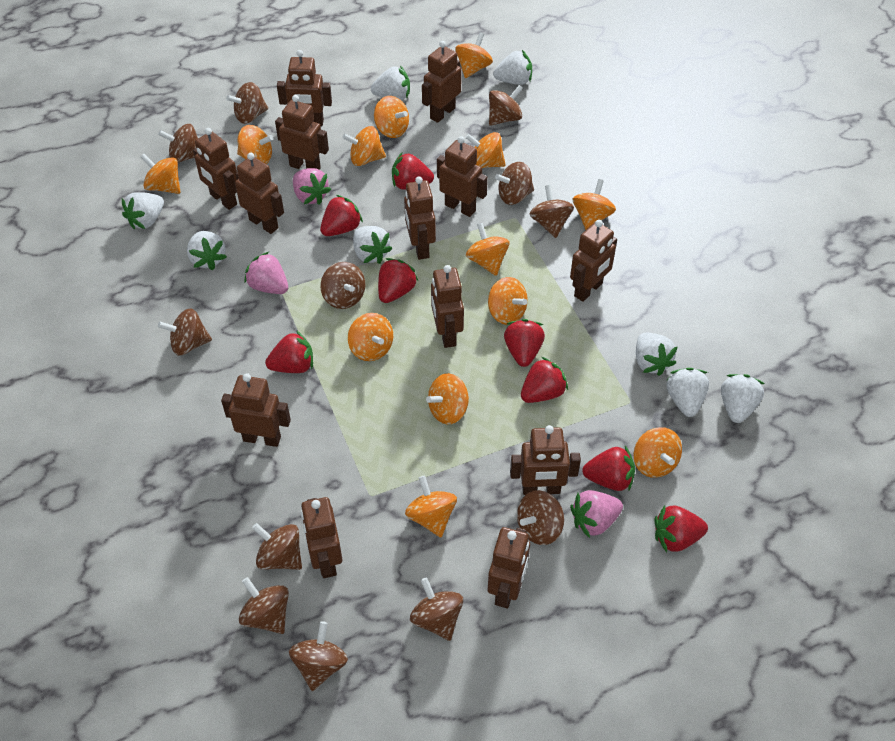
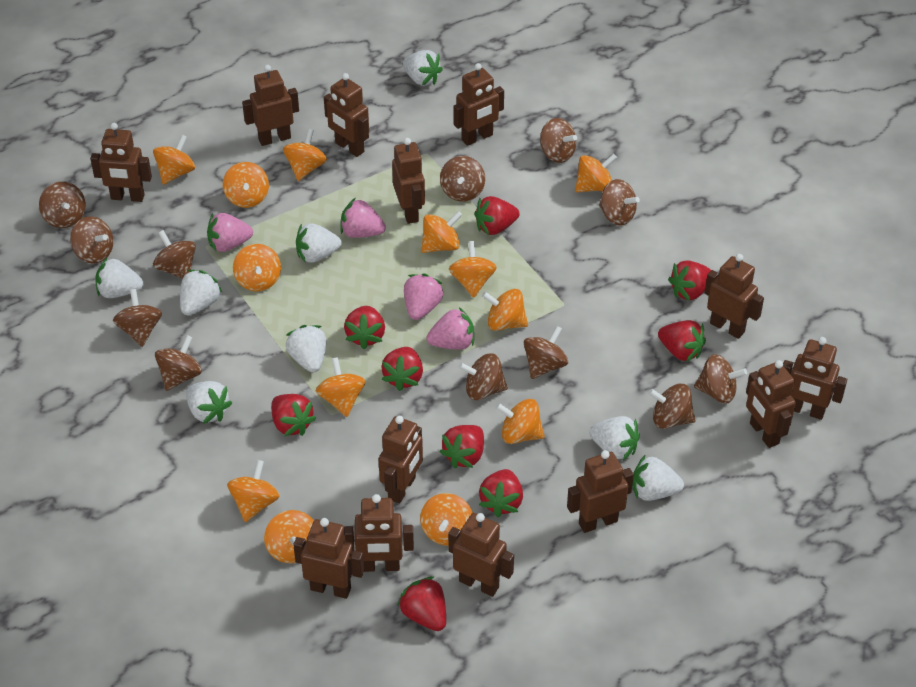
pink strawberry: 3 -> 4
red strawberry: 8 -> 9

